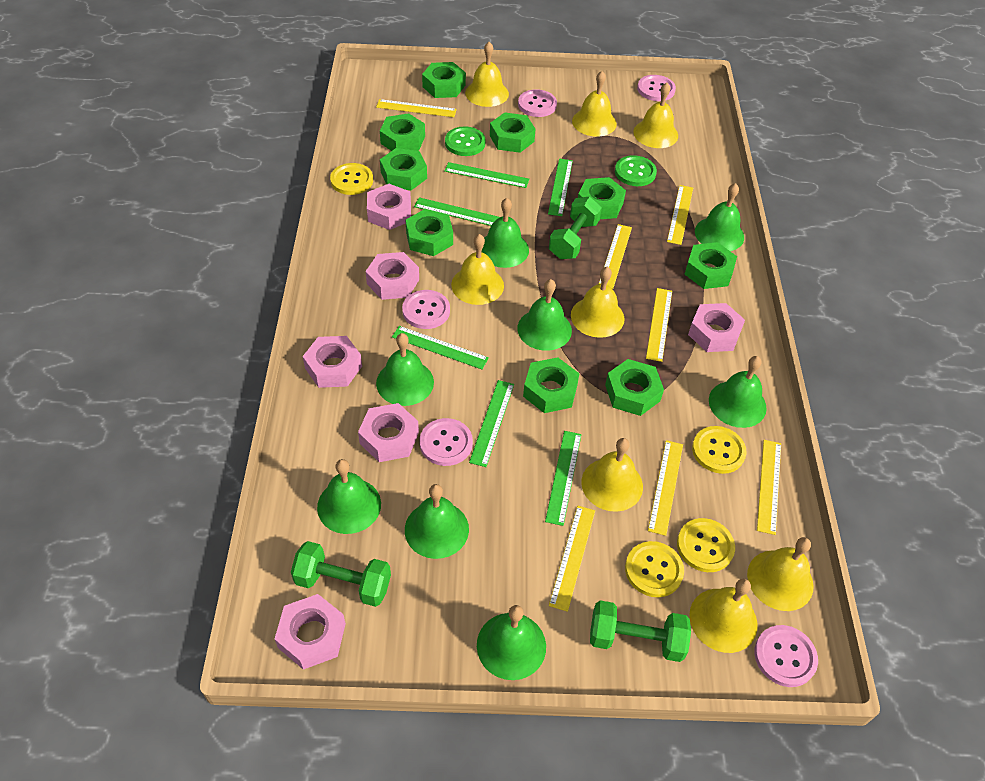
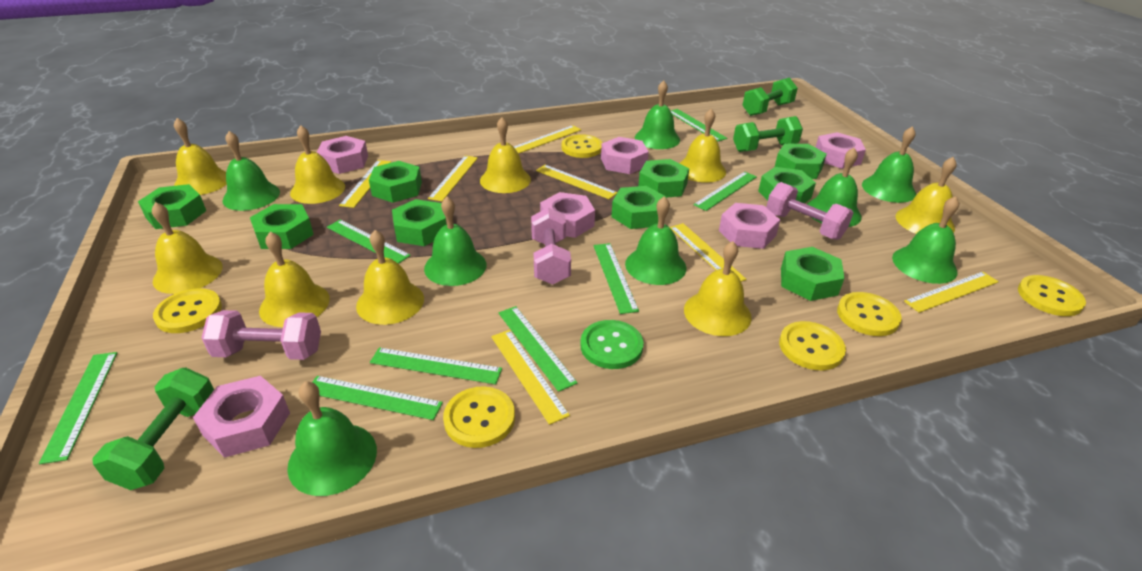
green button: 2 -> 1
green ruler: 6 -> 8
pink button: 5 -> 0
pink dumbbell: 0 -> 3
yellow bell: 8 -> 9
yellow button: 4 -> 6

